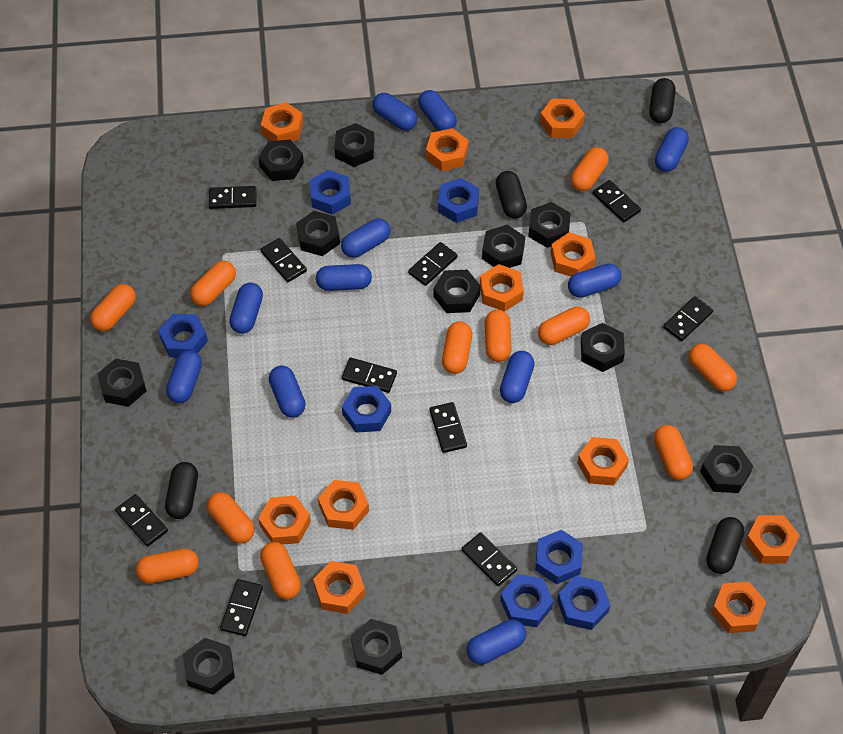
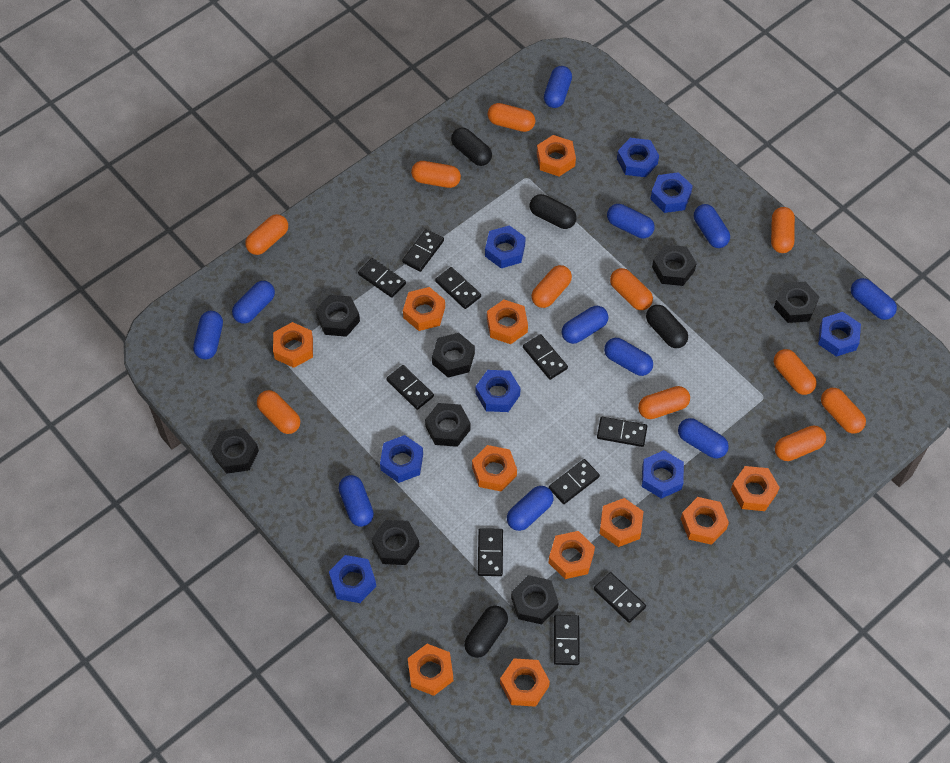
black nut: 11 -> 8
blue nut: 7 -> 8

